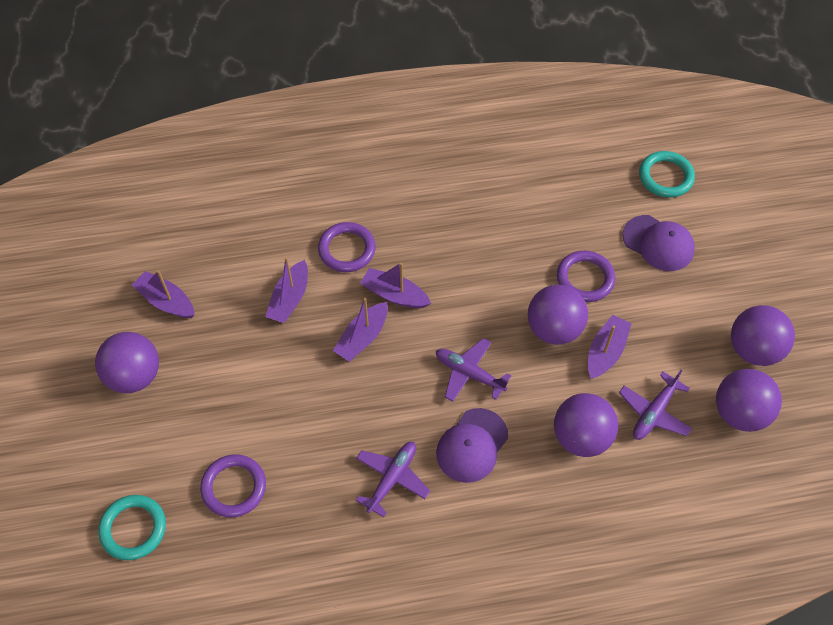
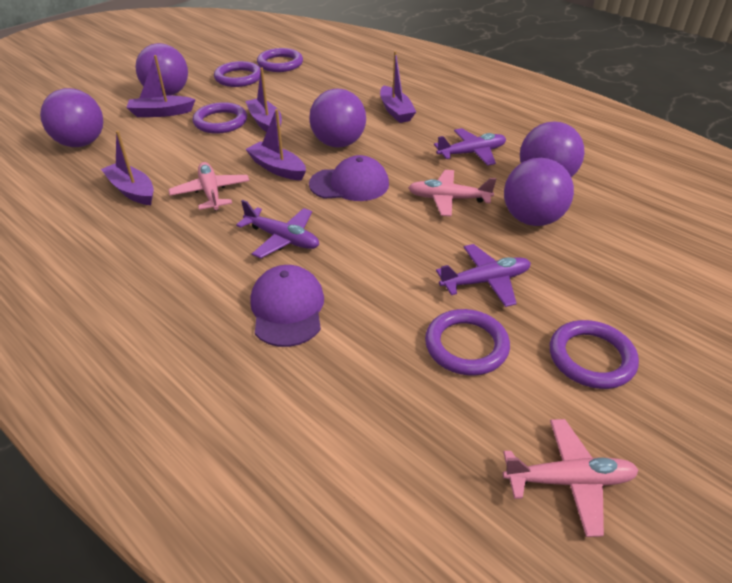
pink plane: 0 -> 3
purple ring: 3 -> 5
turquoise ring: 2 -> 0

